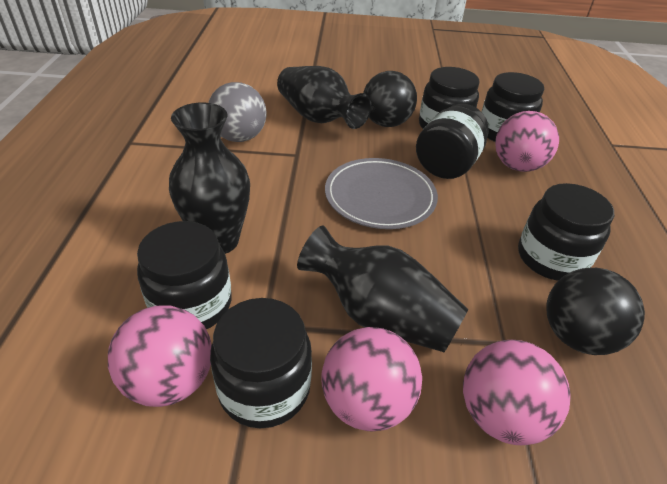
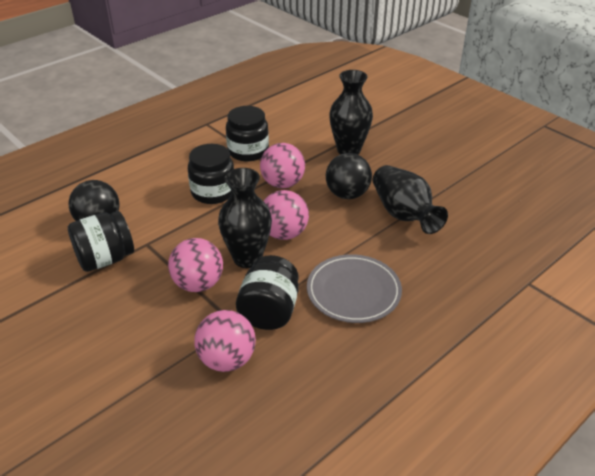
black jar: 6 -> 4
grey ball: 1 -> 0

